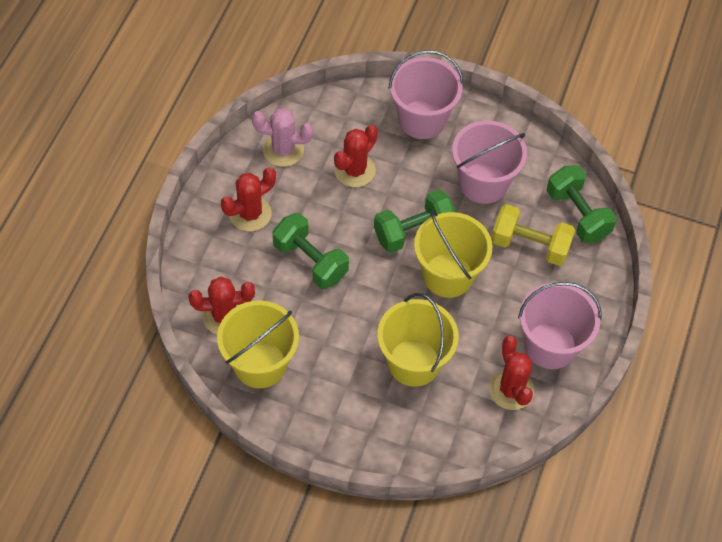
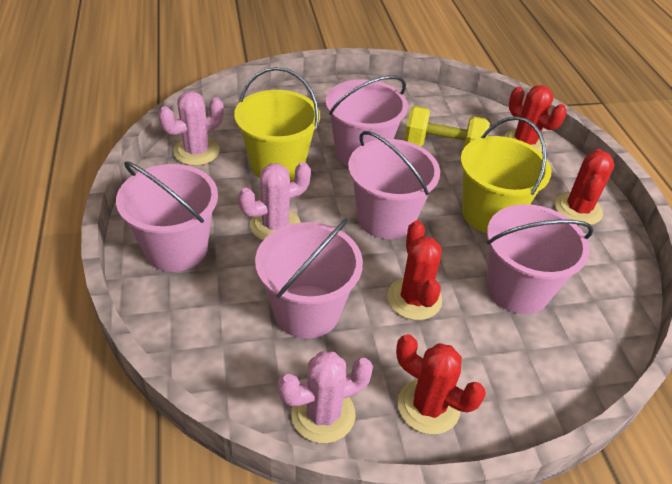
green dumbbell: 3 -> 0
pink bucket: 3 -> 5
pink cactus: 1 -> 3
yellow bucket: 3 -> 2

